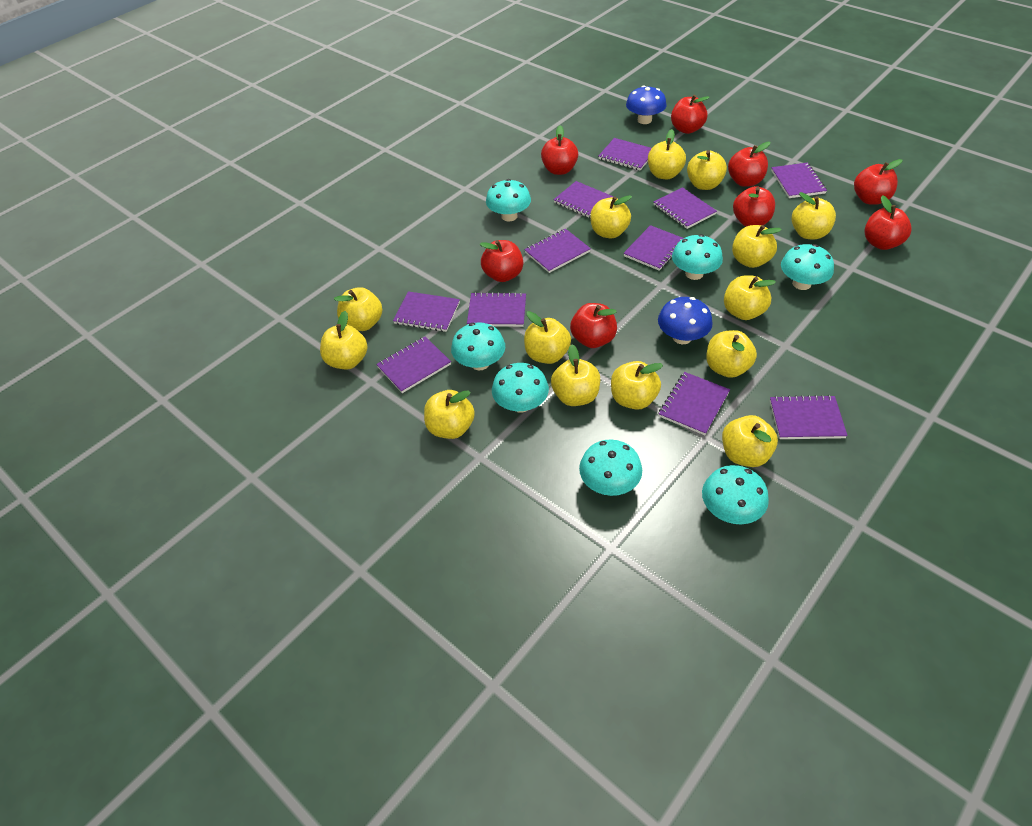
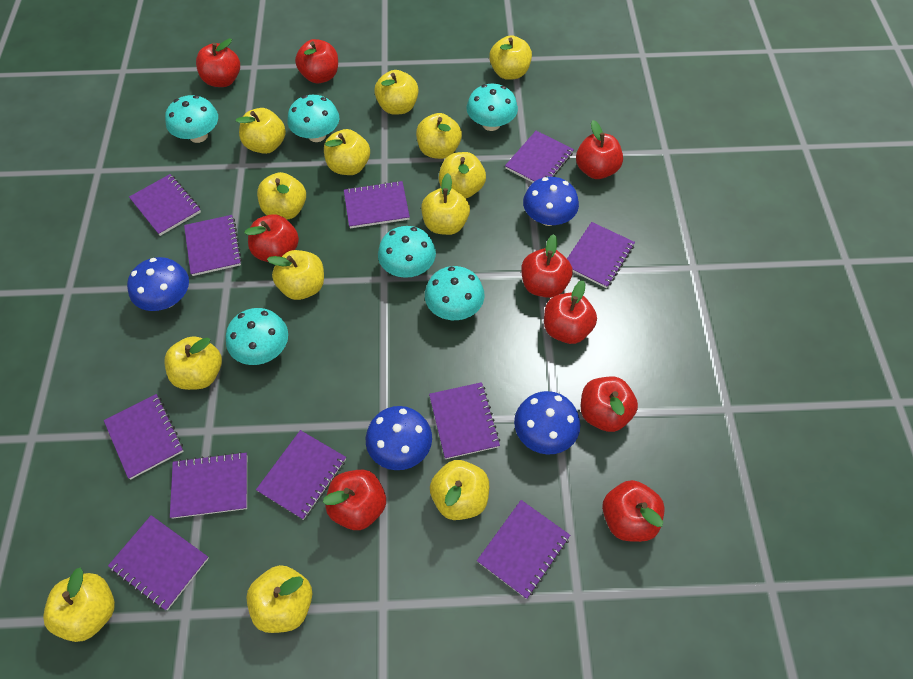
blue mushroom: 2 -> 4
red apple: 8 -> 9
turquoise mushroom: 7 -> 6
yellow apple: 14 -> 13

